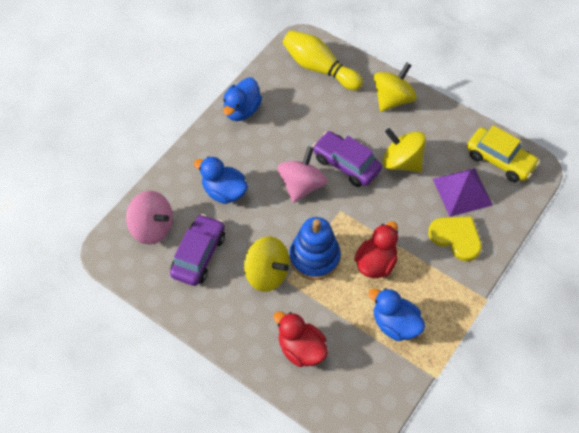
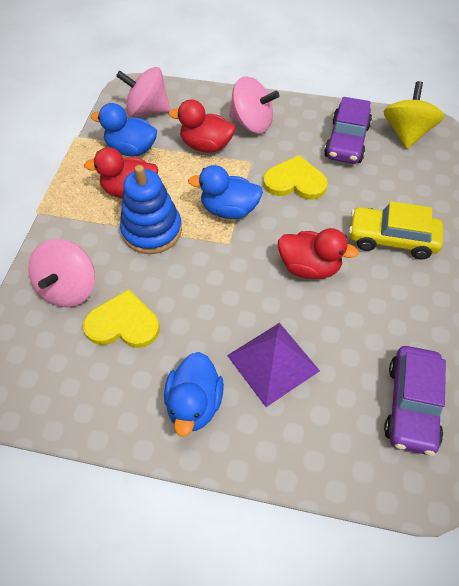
pink spinning top: 2 -> 3
red duck: 2 -> 3
yellow bowling pin: 1 -> 0
yellow heart: 1 -> 2
yellow spinning top: 3 -> 1

